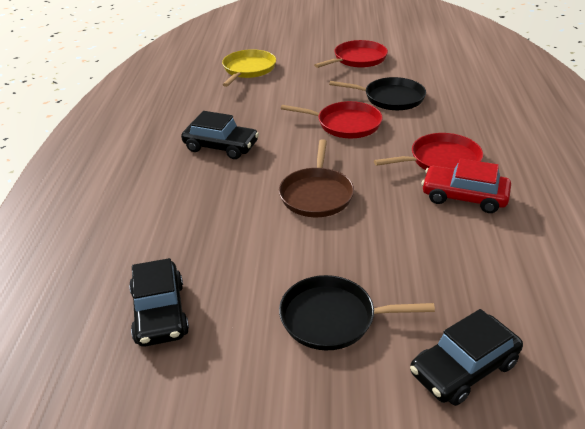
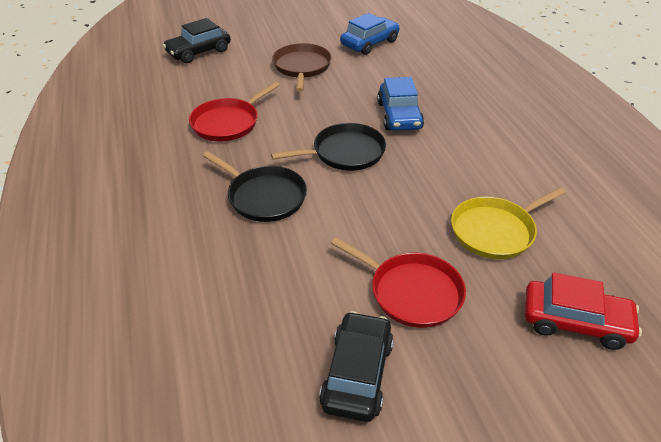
black car: 3 -> 2
blue car: 0 -> 2
red pan: 3 -> 2

